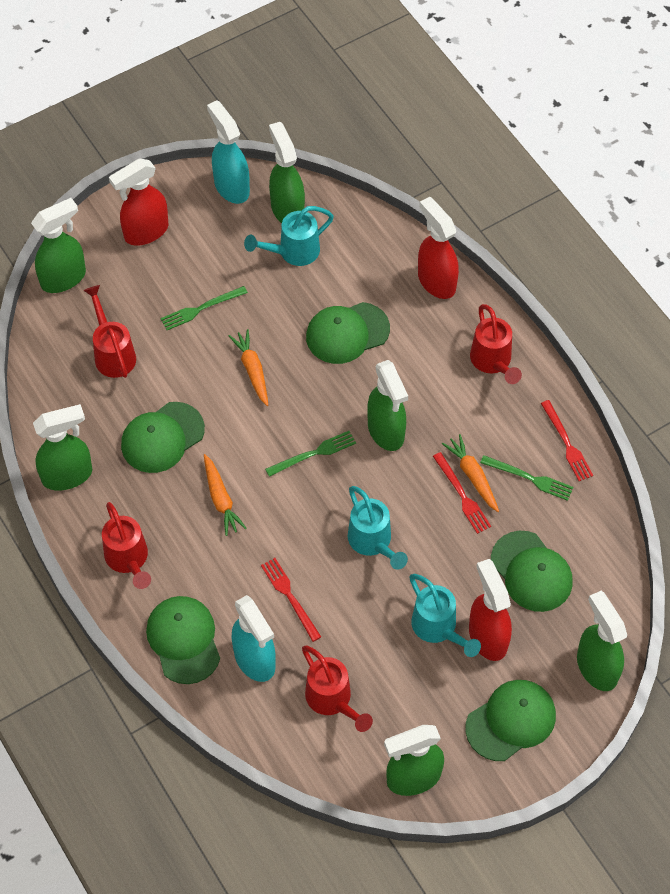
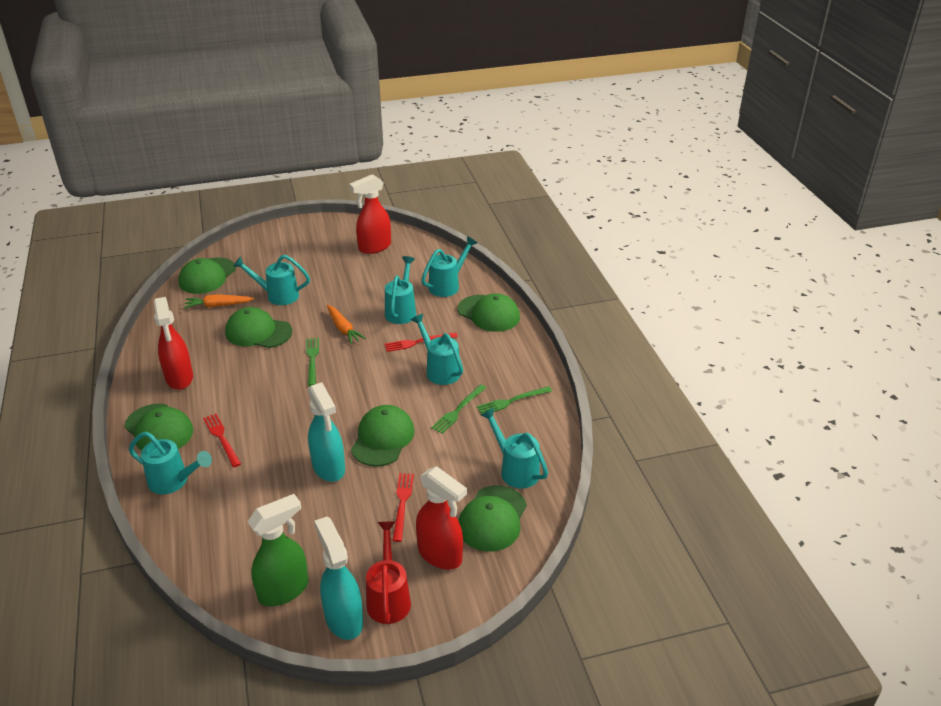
green cap: 5 -> 6
green spray bottle: 6 -> 1
orange carrot: 3 -> 2
red watering can: 4 -> 1
turquoise watering can: 3 -> 6

